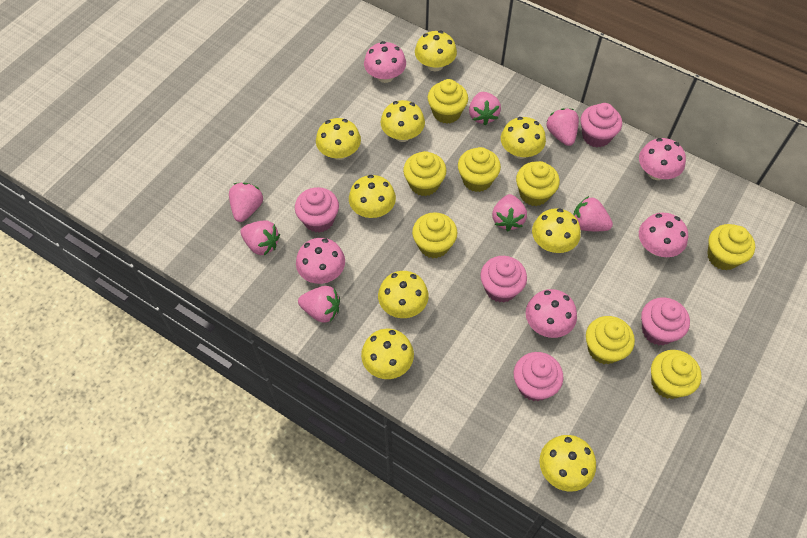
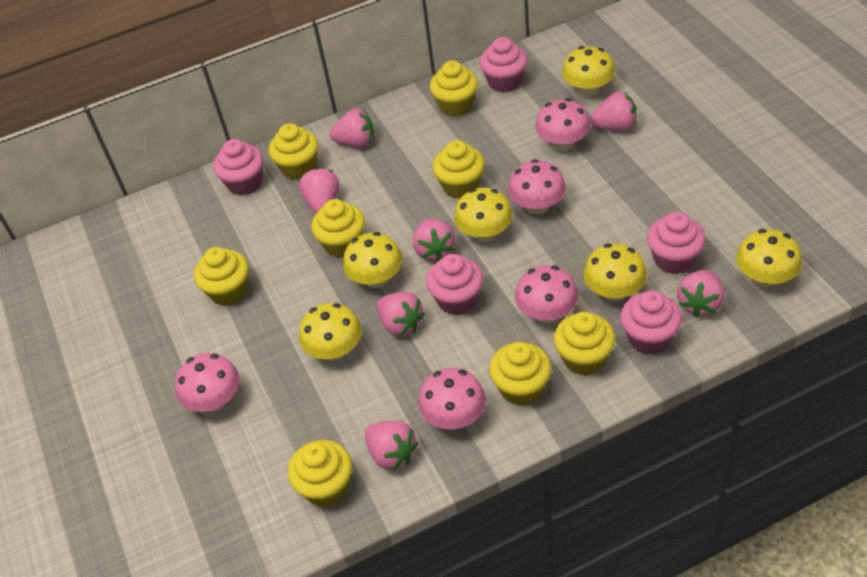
yellow mushroom: 9 -> 6

